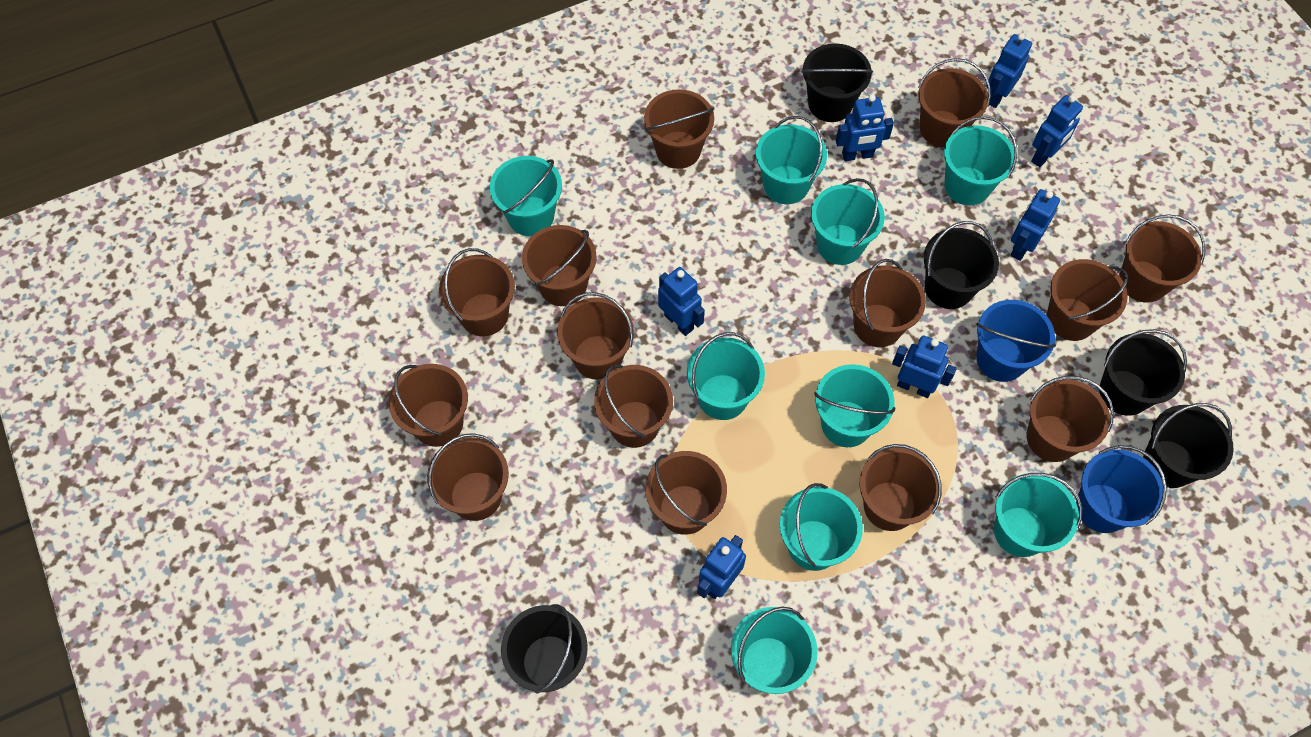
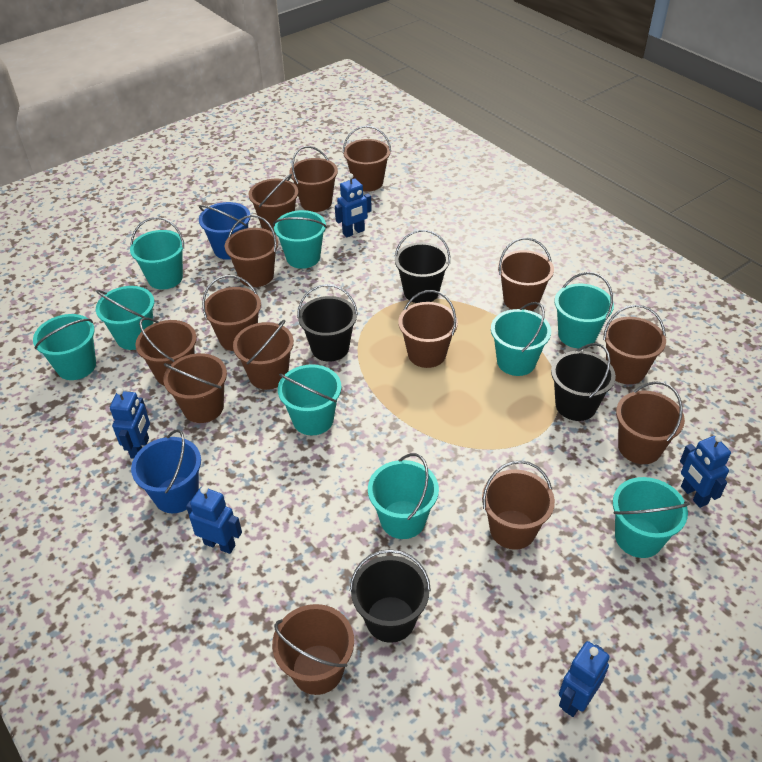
black bucket: 5 -> 4
blue robot: 7 -> 5

